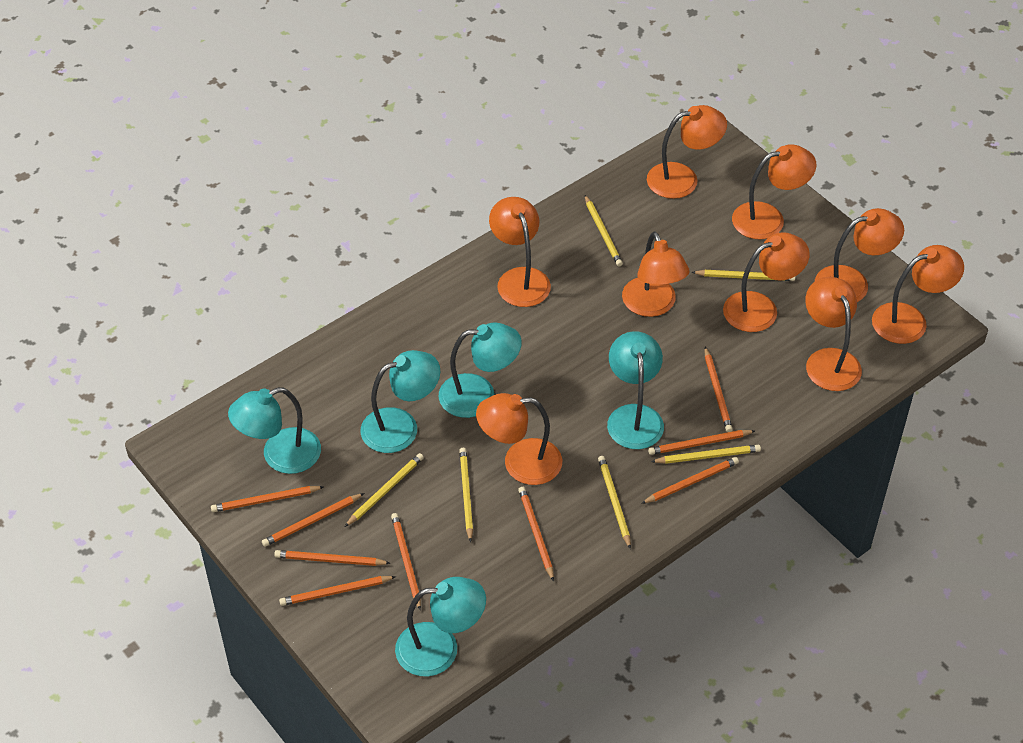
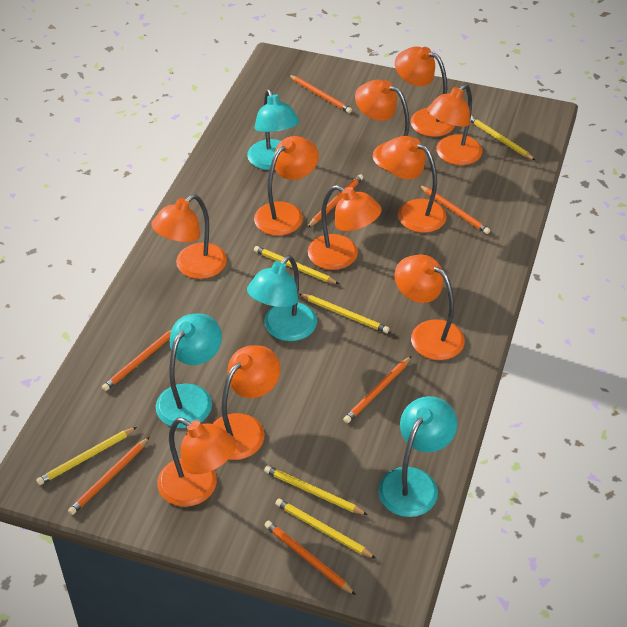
orange lamp: 9 -> 10
orange pencil: 9 -> 7
turquoise lamp: 5 -> 4

